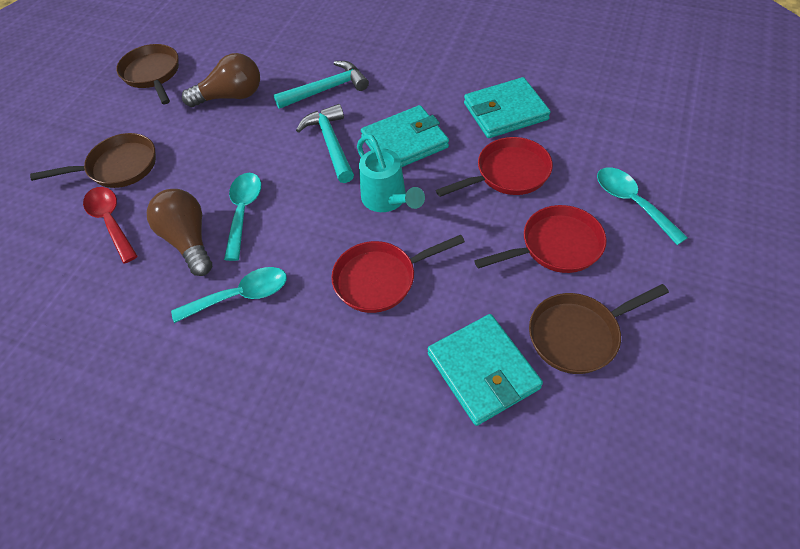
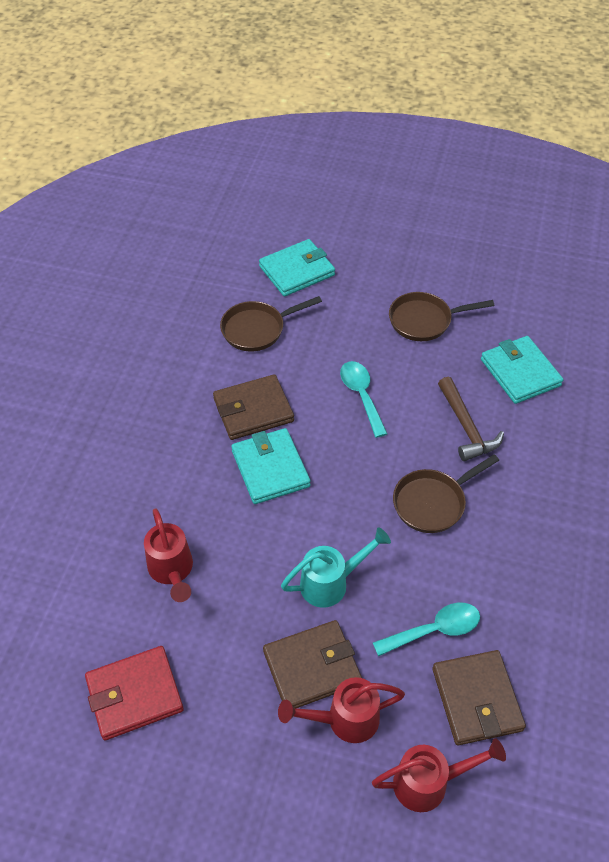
brown hammer: 0 -> 1
brown light bulb: 2 -> 0
brown wallet: 0 -> 3
red pan: 3 -> 0
red spoon: 1 -> 0
red wallet: 0 -> 1
red watering can: 0 -> 3
turquoise hammer: 2 -> 0
turquoise spoon: 3 -> 2

